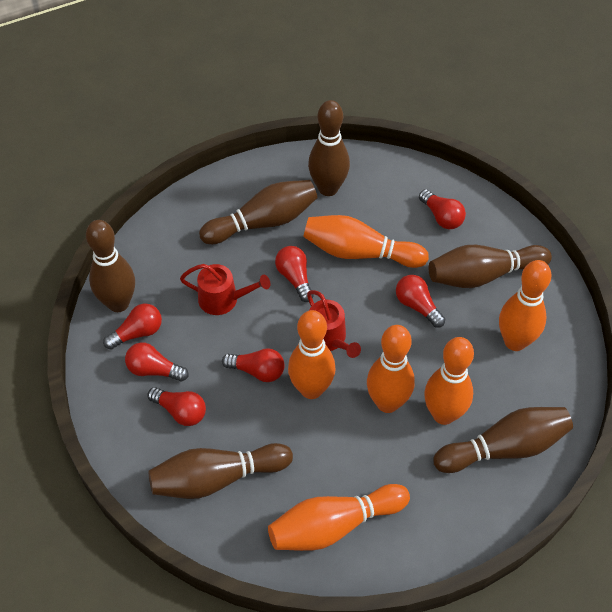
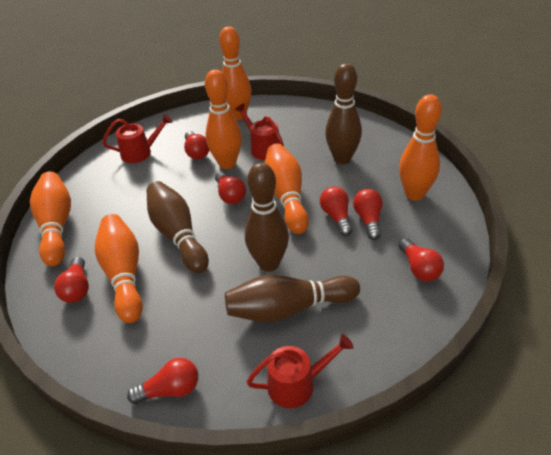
brown bowling pin: 6 -> 4
red watering can: 2 -> 3

